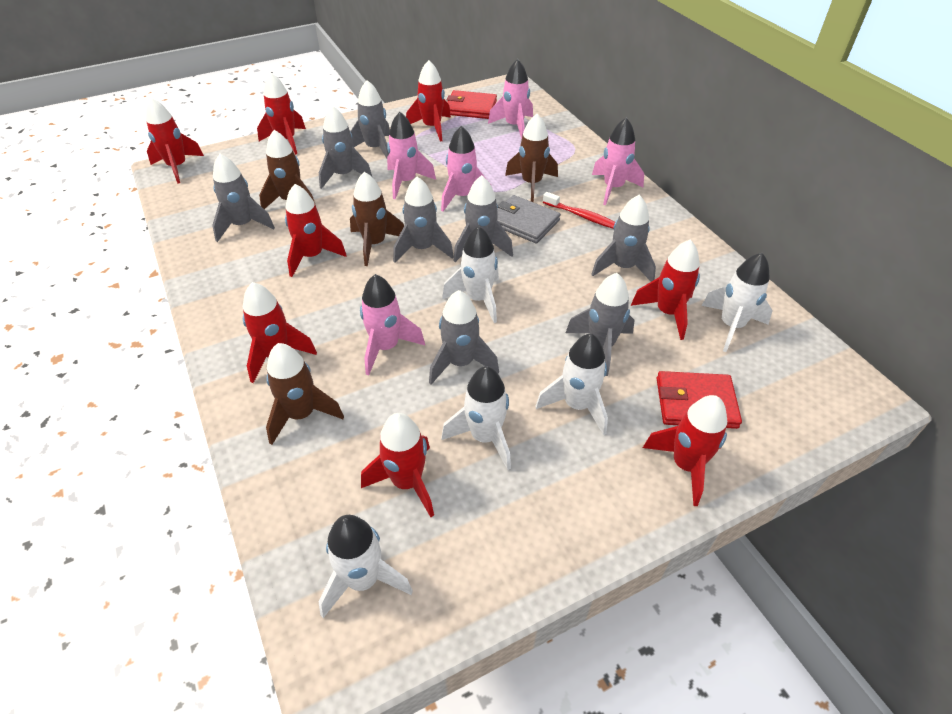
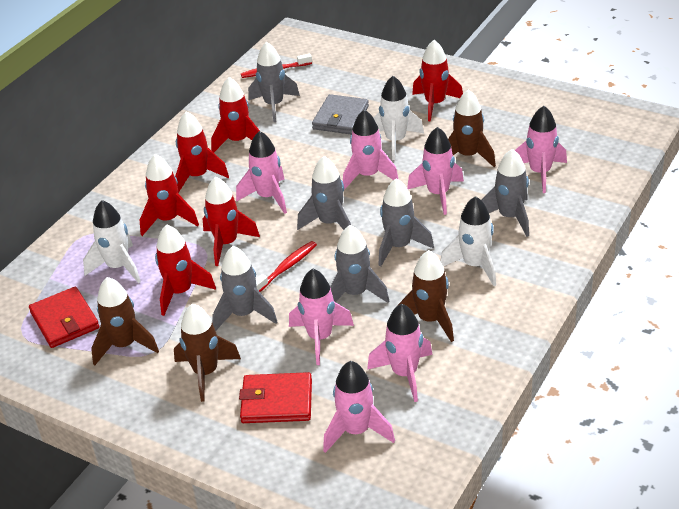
grey rocket: 8 -> 6
pink rocket: 5 -> 7
red rocket: 8 -> 6
red toothbrush: 1 -> 2
white rocket: 5 -> 3

